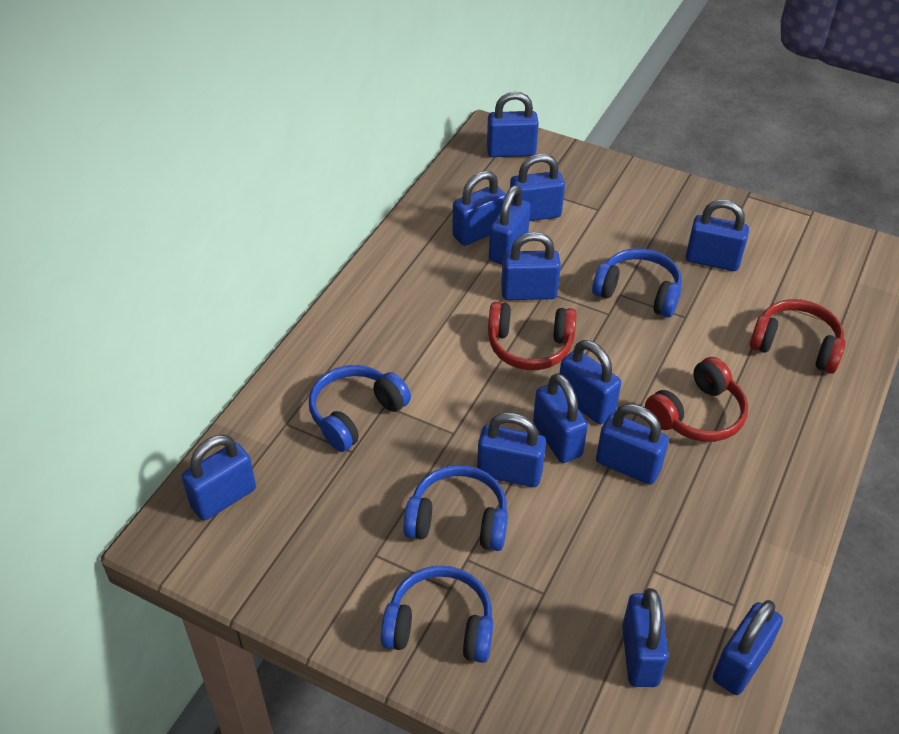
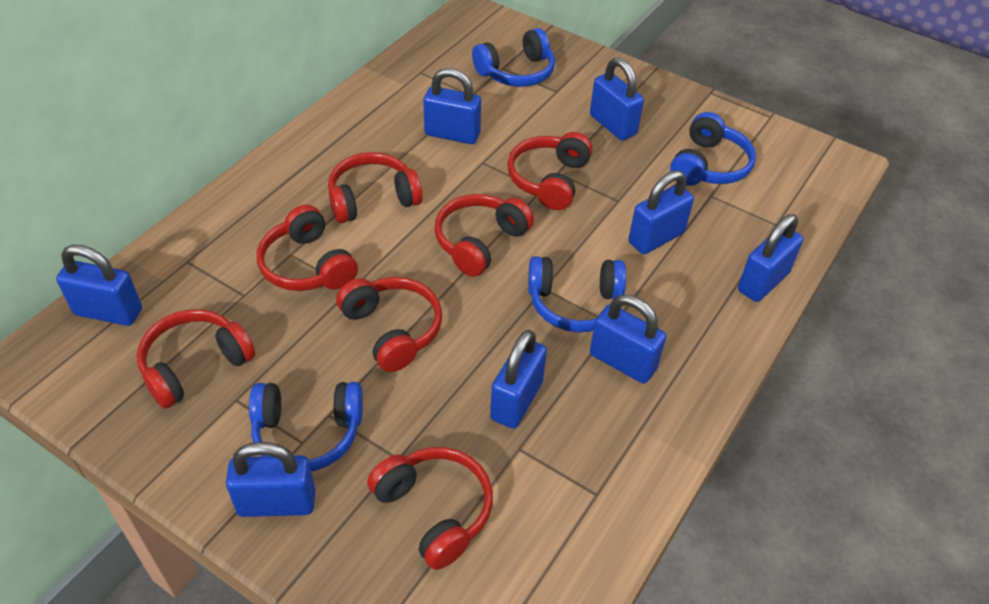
blue padlock: 13 -> 8
red headphones: 3 -> 7

